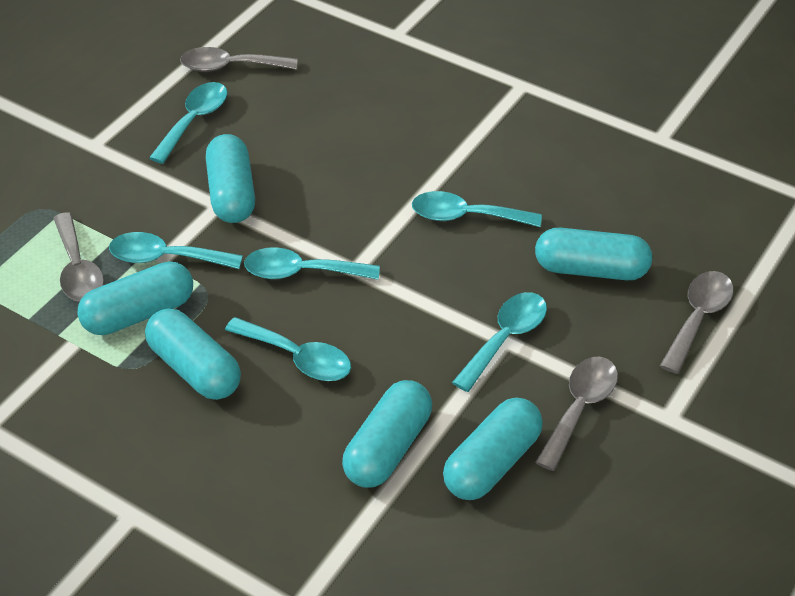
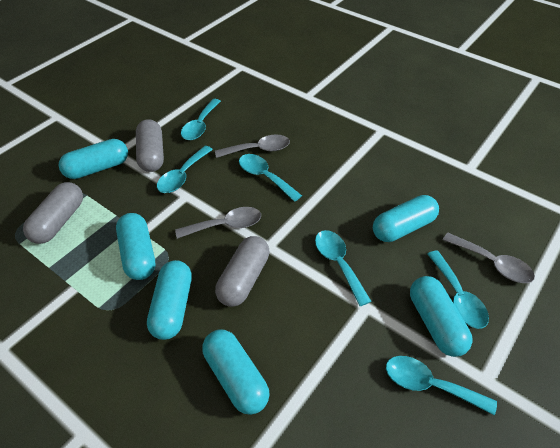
grey capsule: 0 -> 3
grey spoon: 4 -> 3

